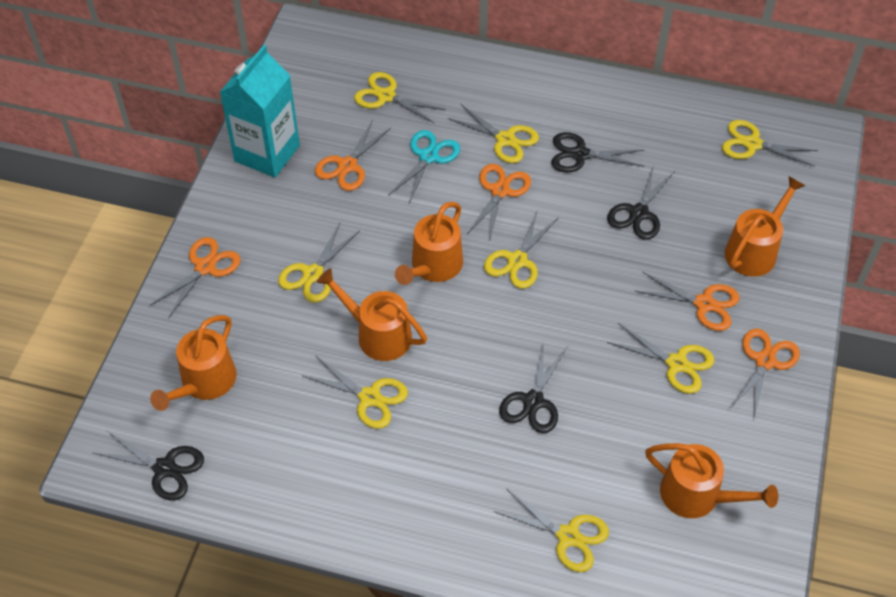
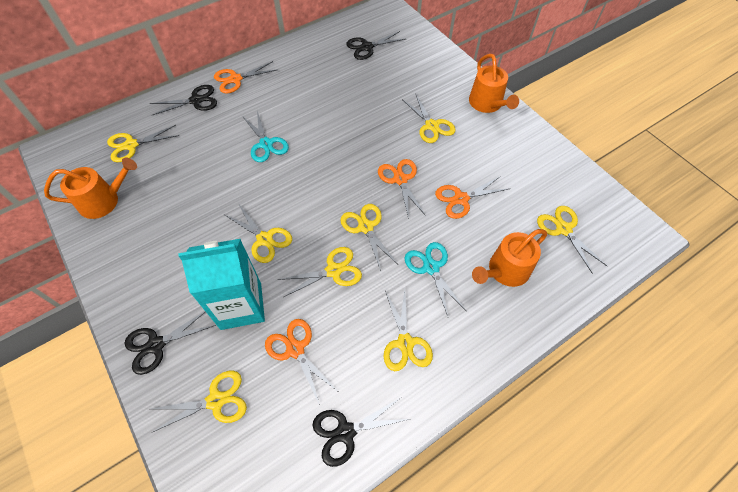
orange scissors: 5 -> 4
orange watering can: 5 -> 3
turquoise scissors: 1 -> 2

